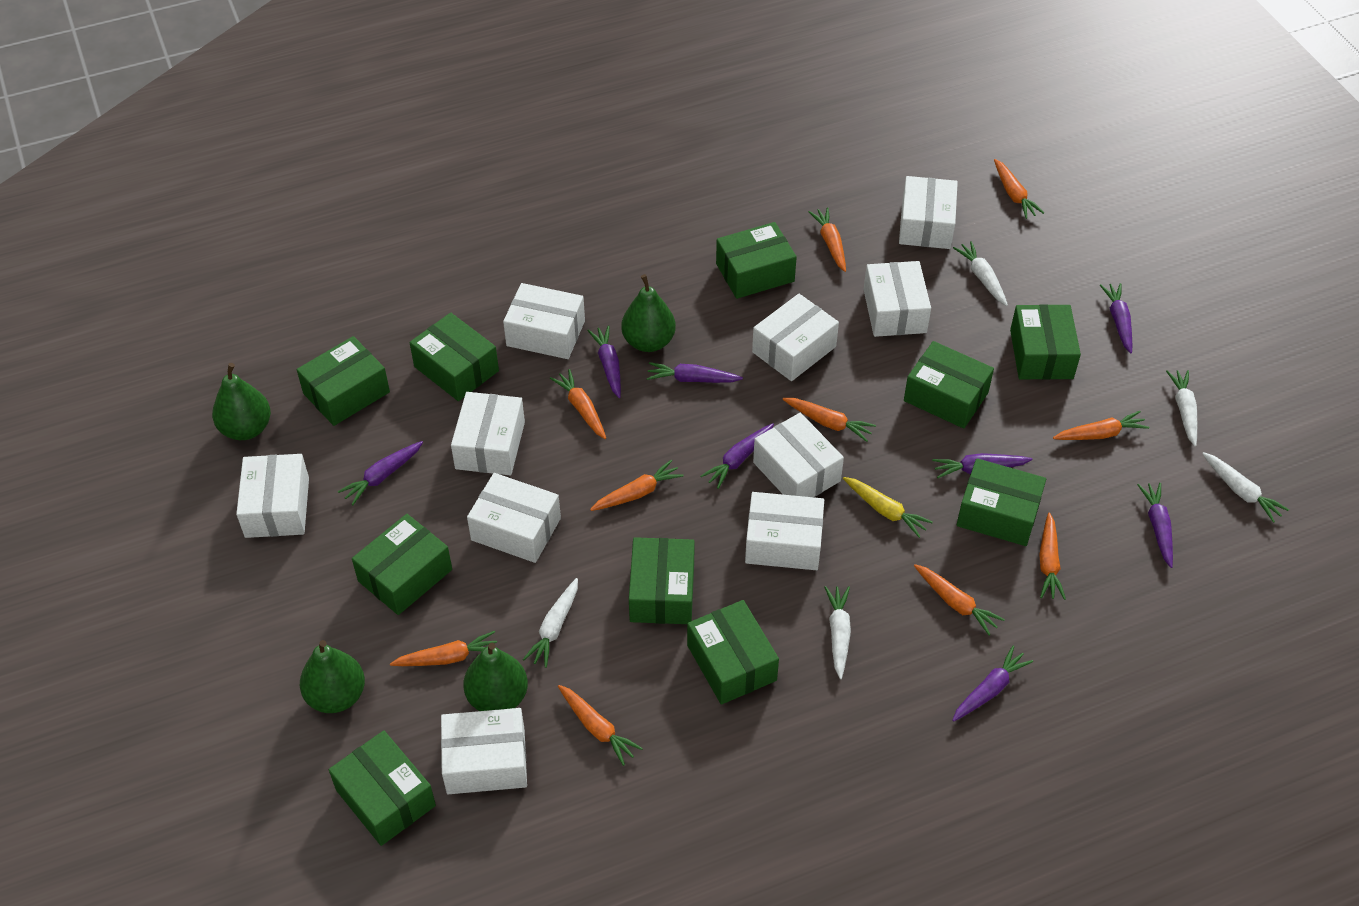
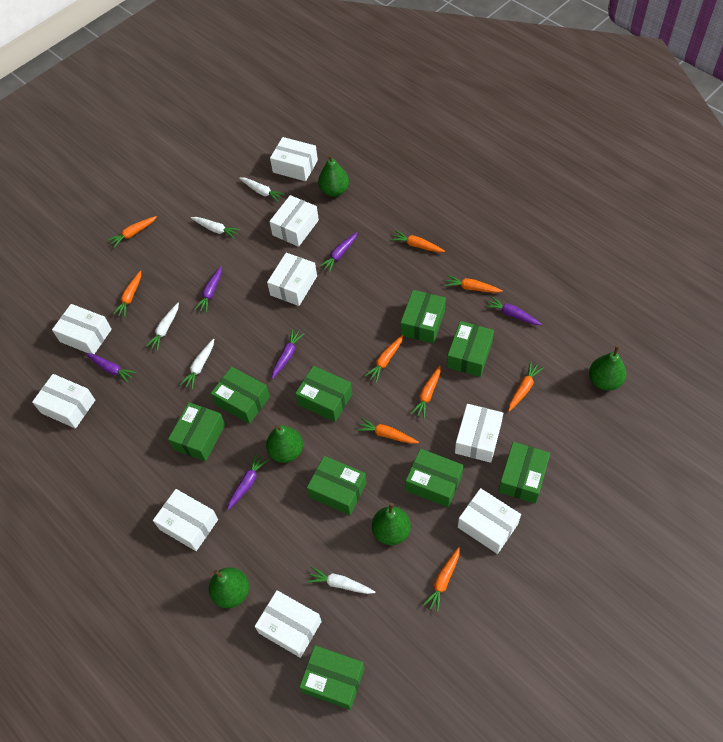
green box: 10 -> 9
green pear: 4 -> 5
orange carrot: 10 -> 9
purple carrot: 8 -> 6
white box: 10 -> 9
yellow carrot: 1 -> 0

